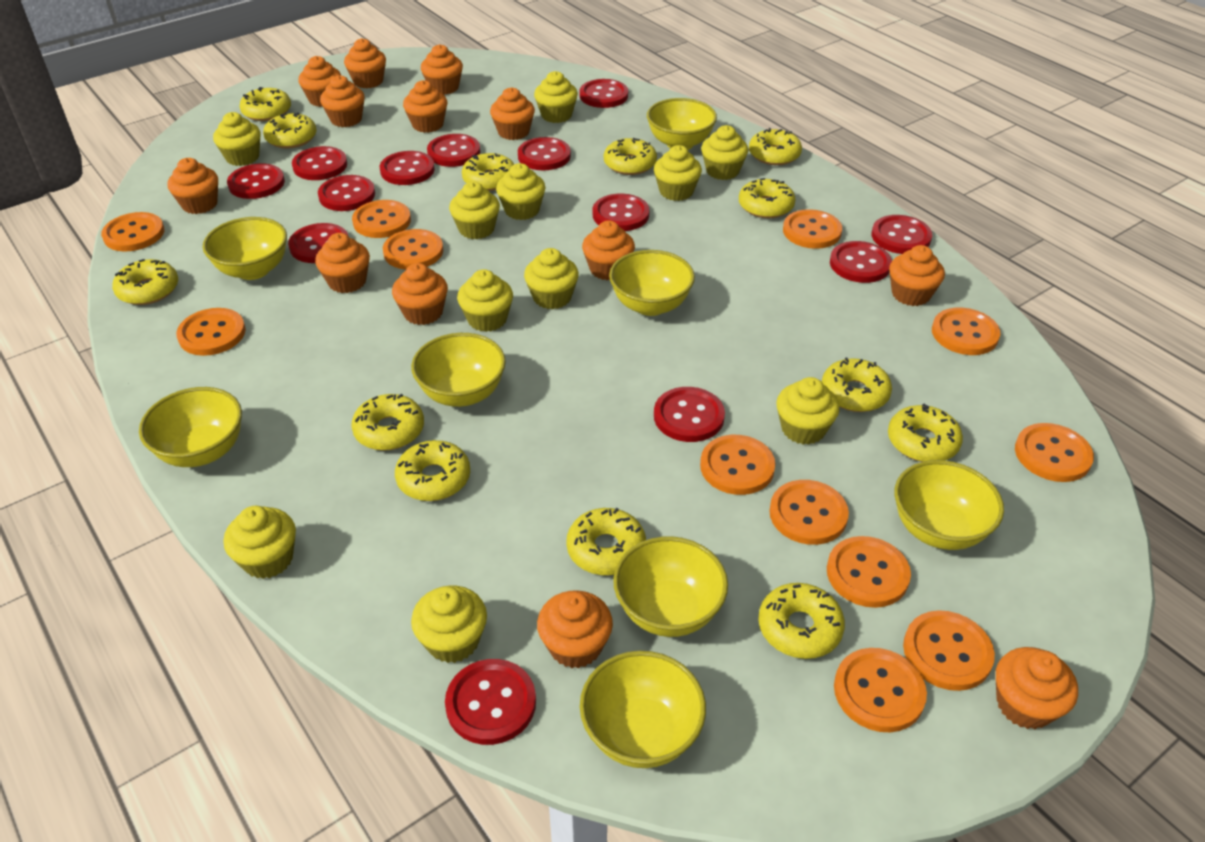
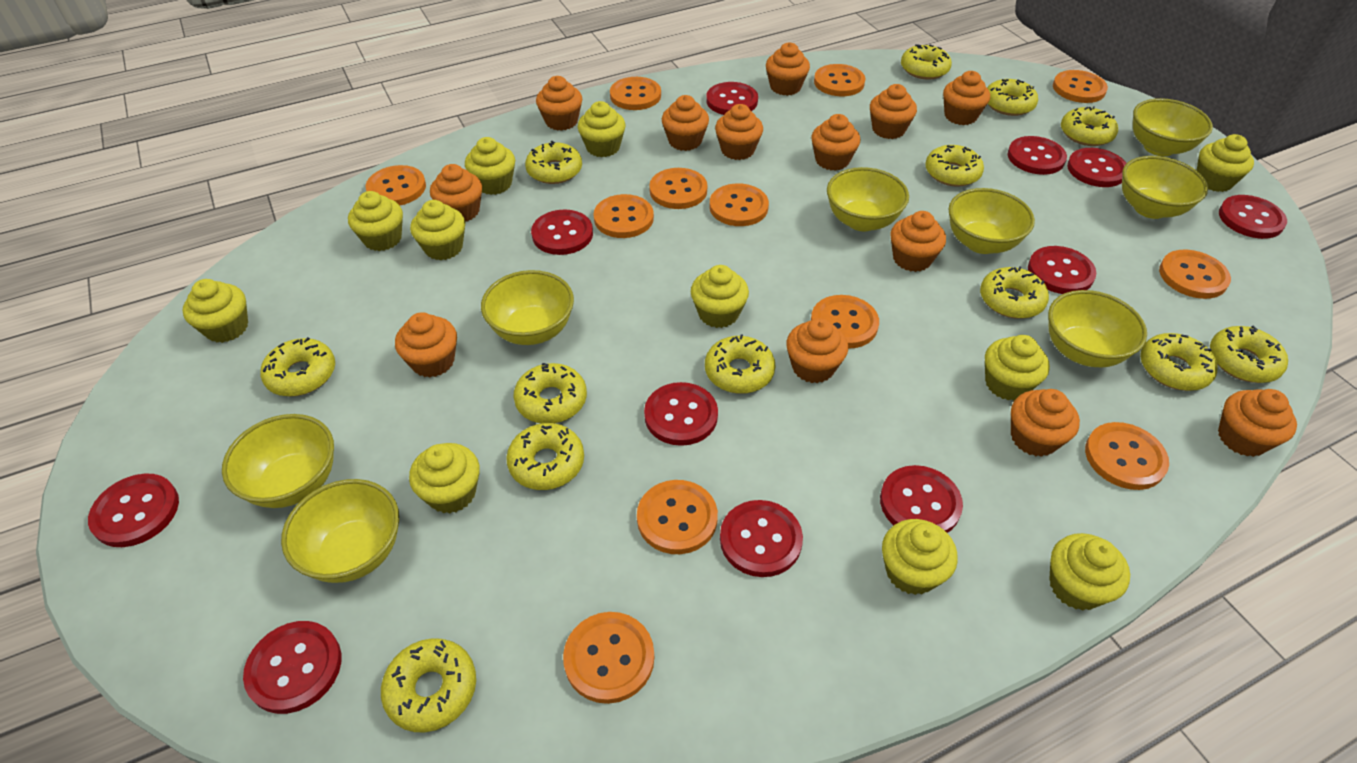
red button: 13 -> 11

